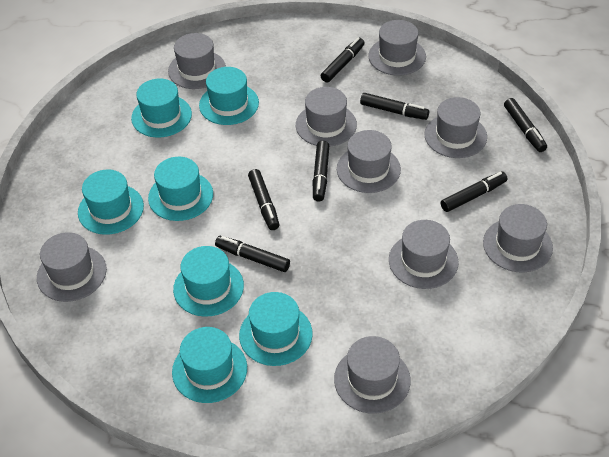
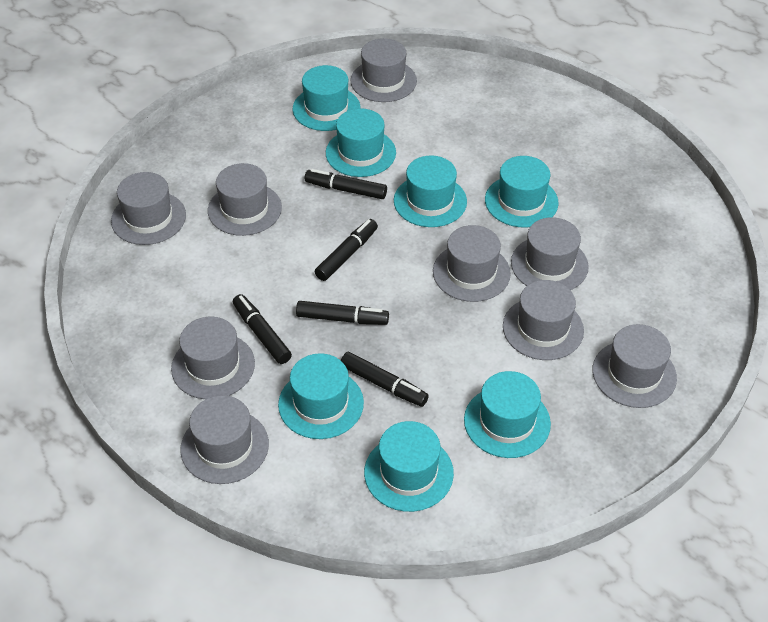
black marker: 7 -> 5

